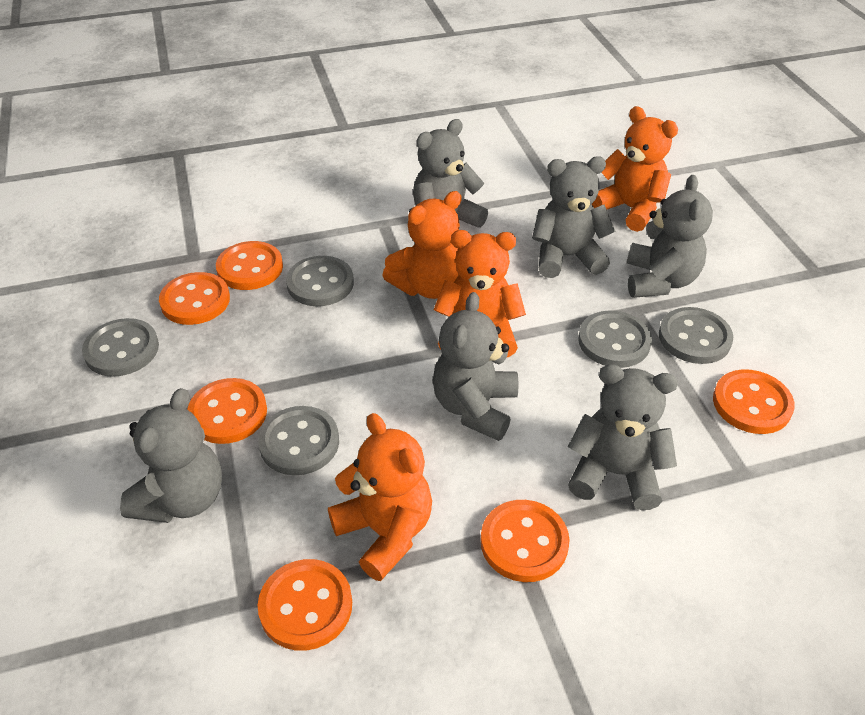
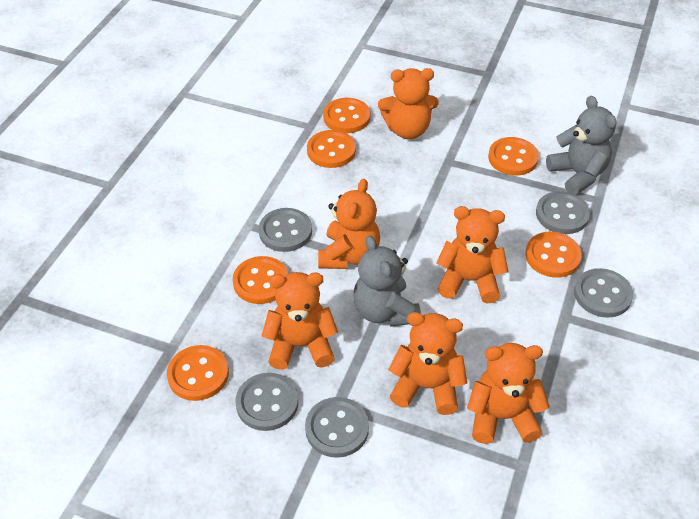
grey teddy bear: 6 -> 2
orange teddy bear: 4 -> 6

